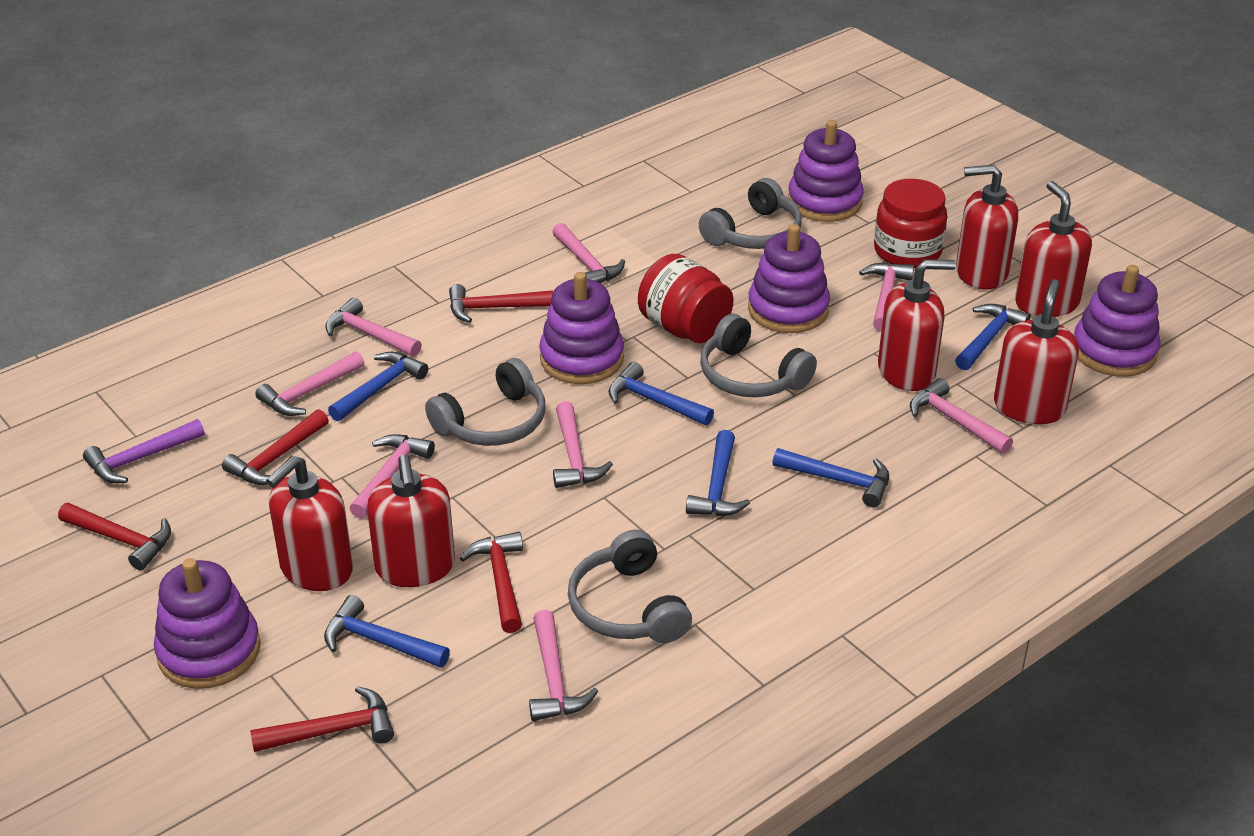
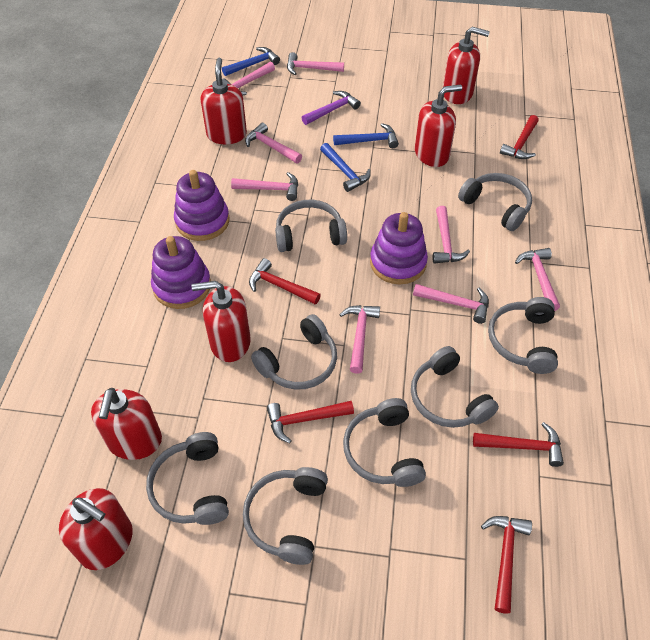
blue hammer: 6 -> 3
grey headphones: 4 -> 8
purple stacking toy: 5 -> 3
red jar: 2 -> 0

